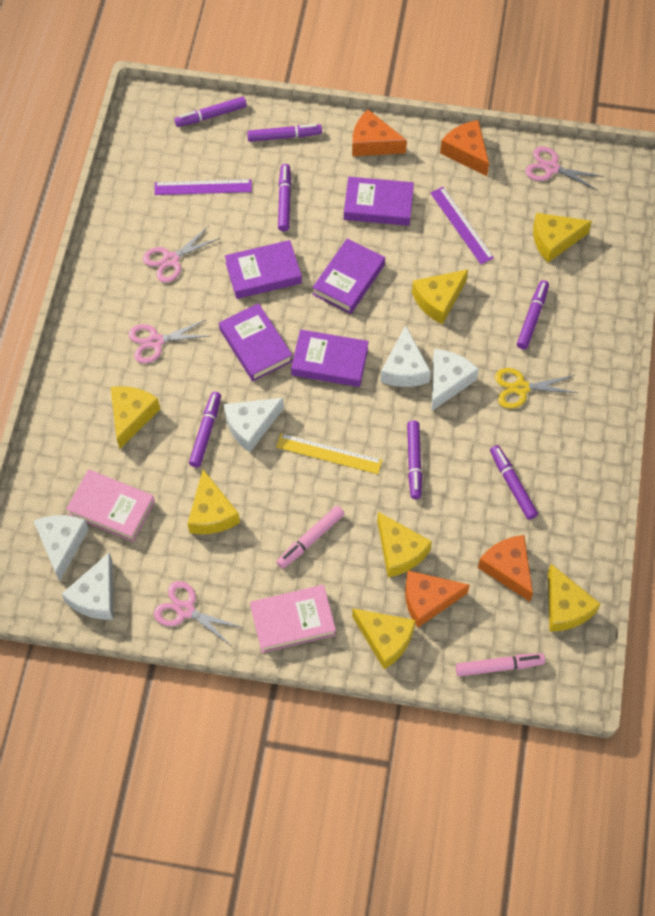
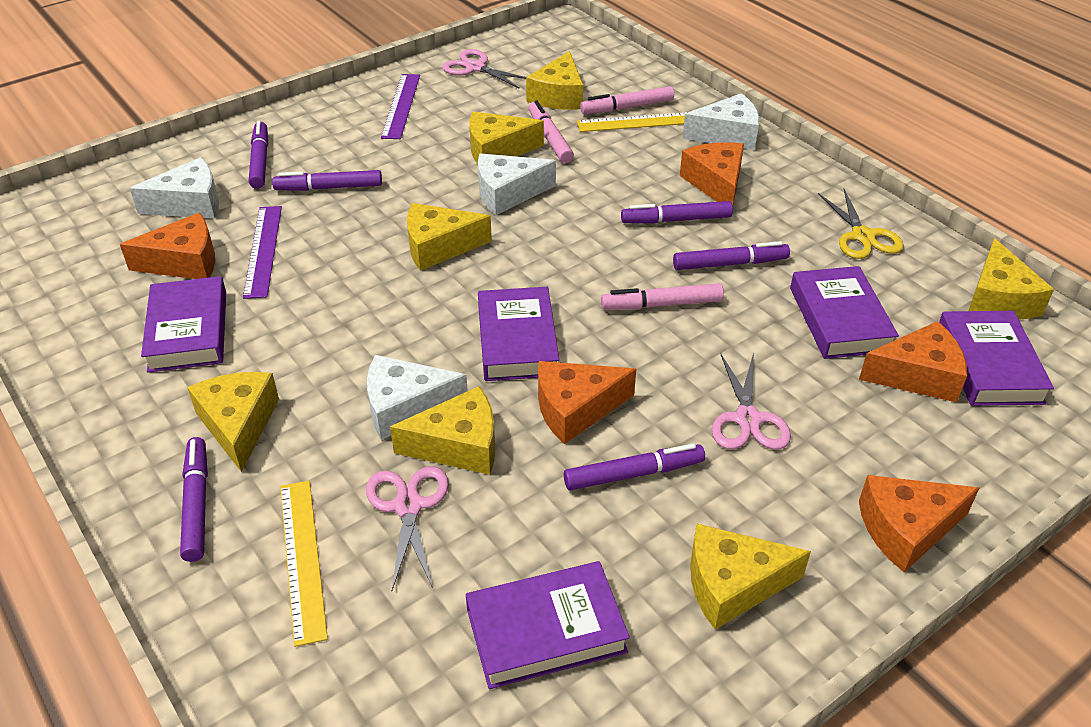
orange cheese: 4 -> 5
pink book: 2 -> 0
pink marker: 2 -> 3
pink scissors: 4 -> 3
purple marker: 7 -> 6
white cheese: 5 -> 4
yellow ruler: 1 -> 2

